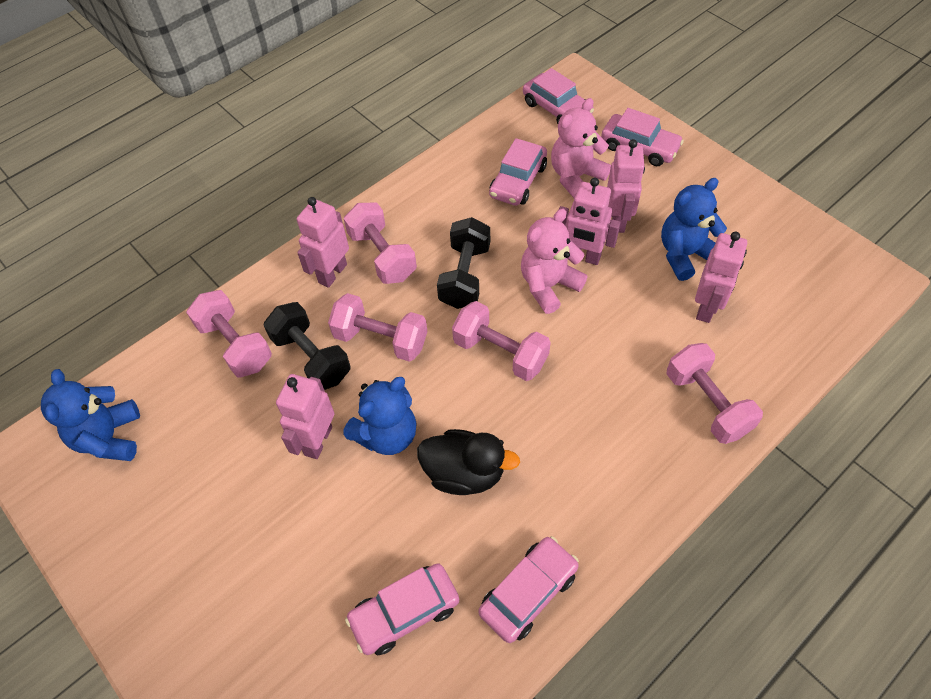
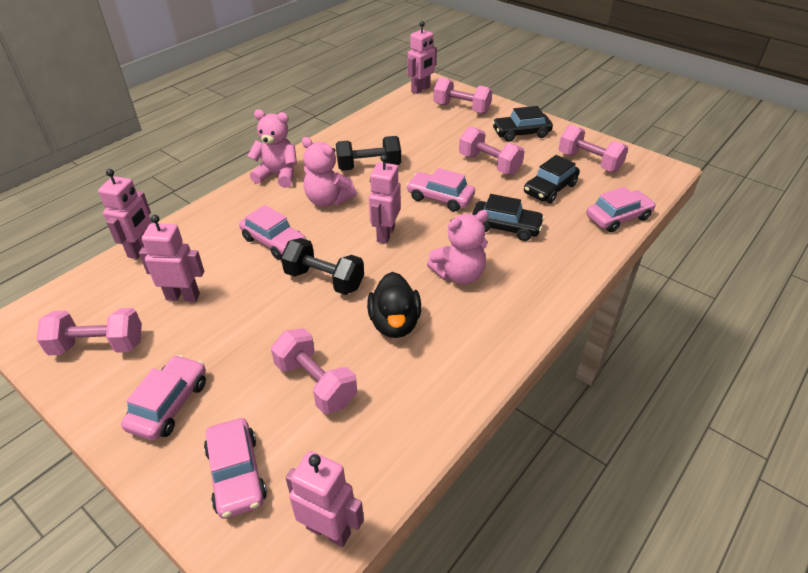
black car: 0 -> 3
blue teddy bear: 3 -> 0
pink teddy bear: 2 -> 3

